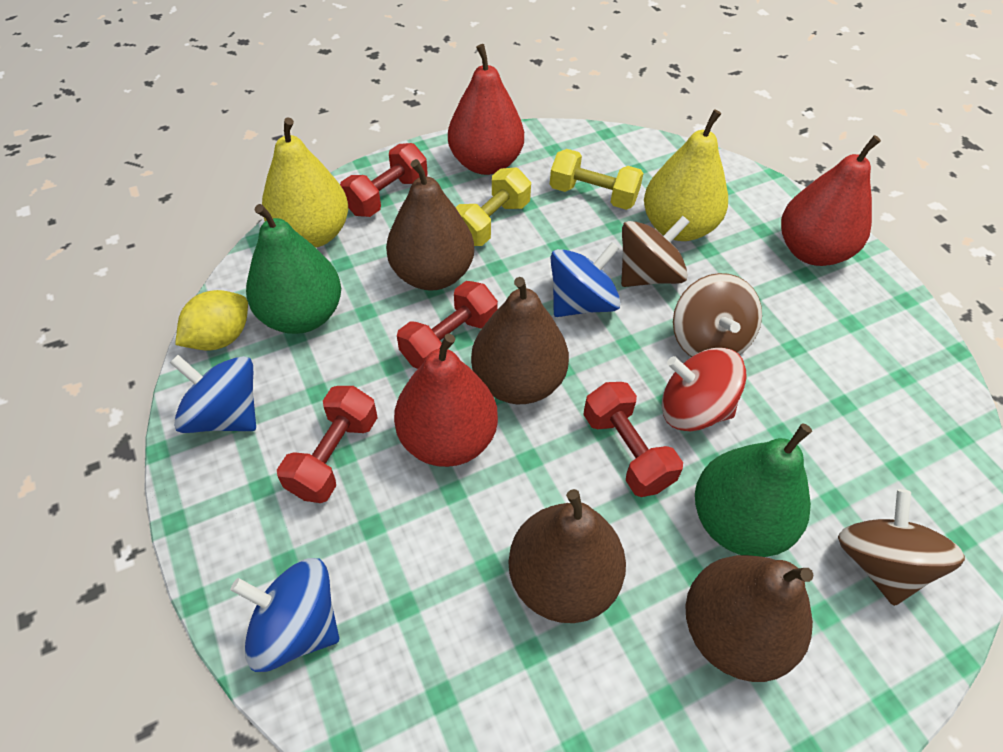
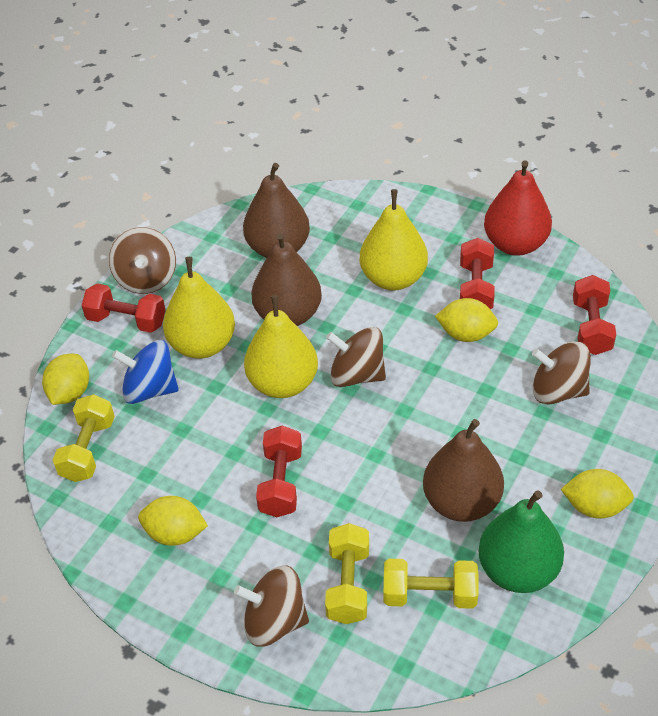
blue spinning top: 3 -> 1
brown pear: 4 -> 3
brown spinning top: 3 -> 4
green pear: 2 -> 1
red pear: 3 -> 1
red spinning top: 1 -> 0
yellow dumbbell: 2 -> 3
yellow lemon: 1 -> 4
yellow pear: 2 -> 3

